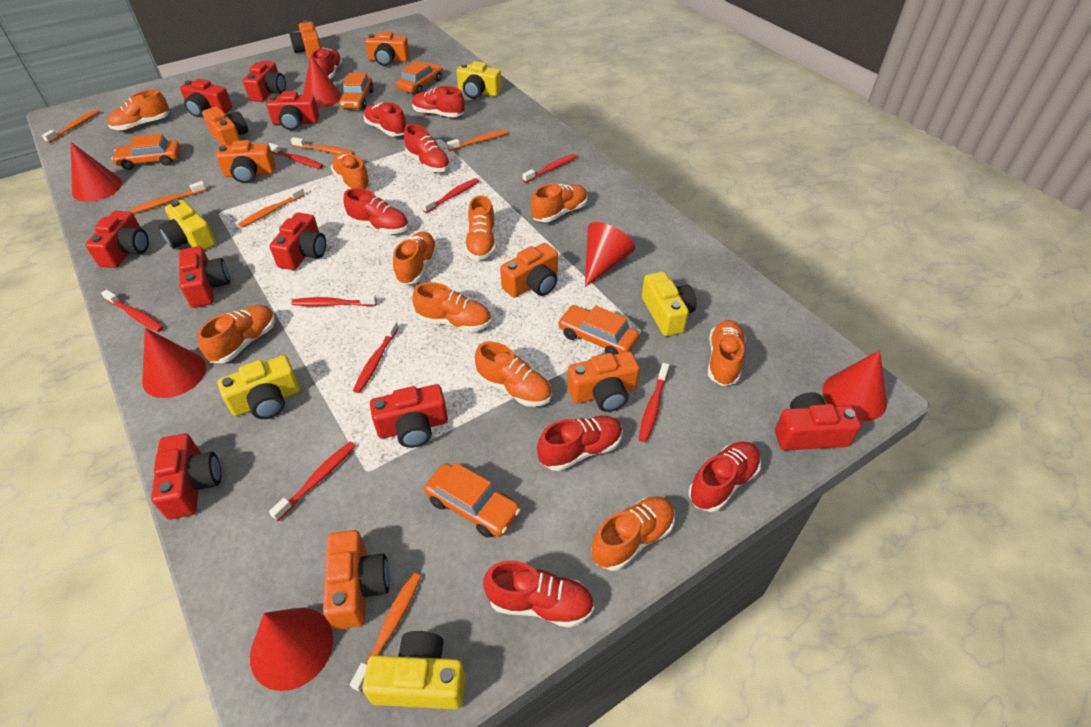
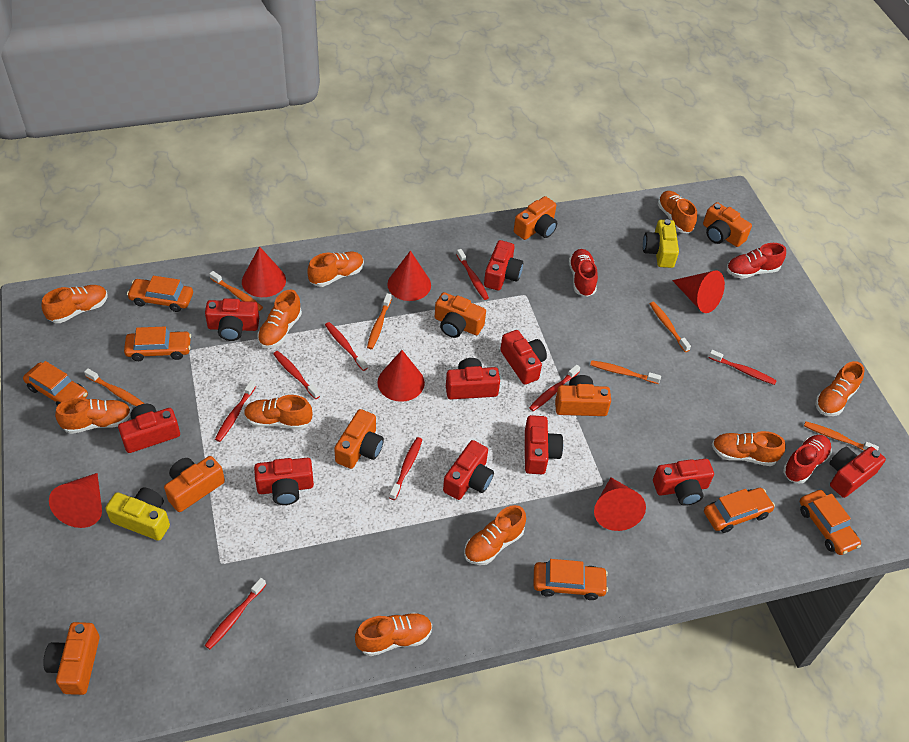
orange car: 5 -> 6
red camera: 9 -> 10
red shoe: 8 -> 3
yellow camera: 5 -> 2

